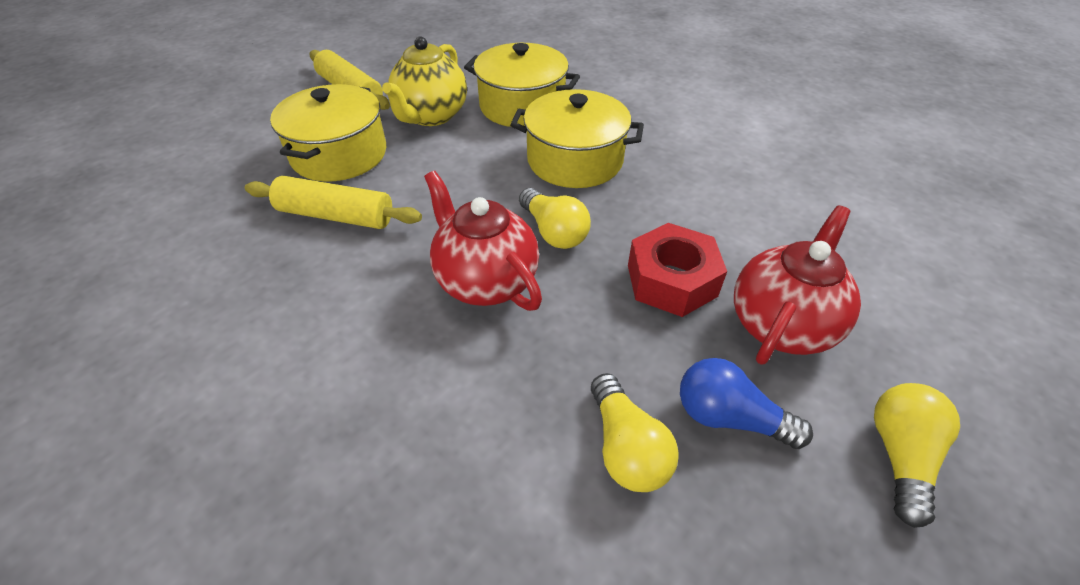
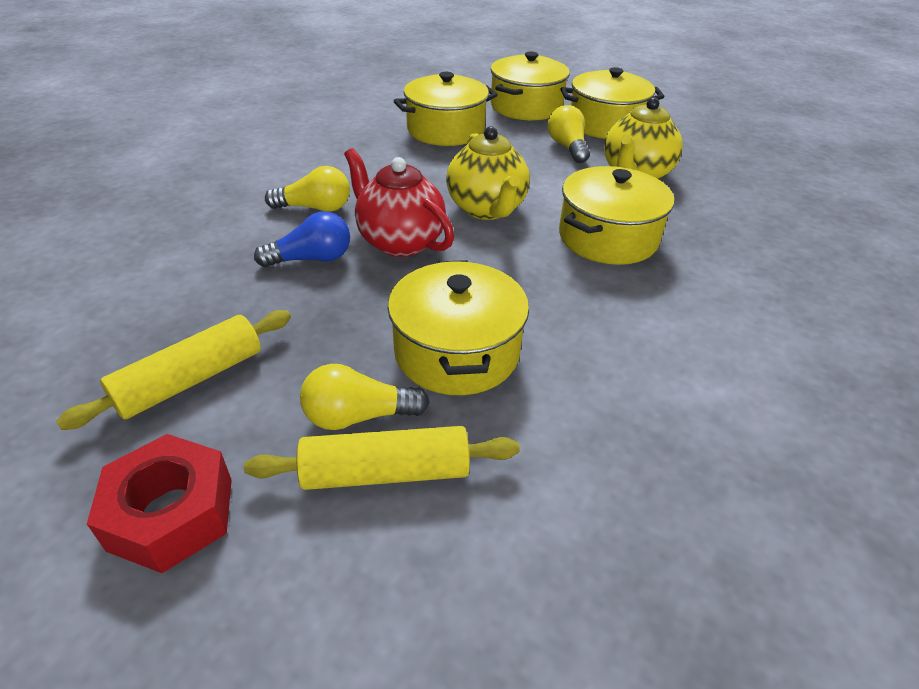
red teapot: 2 -> 1
yellow pot: 3 -> 5
yellow teapot: 1 -> 2

